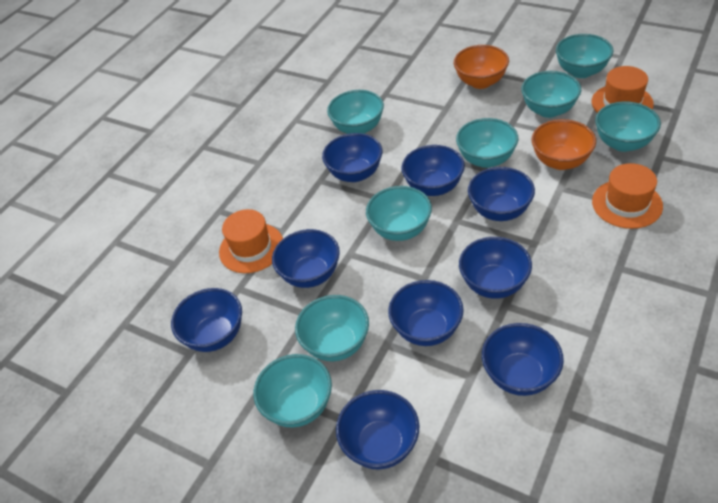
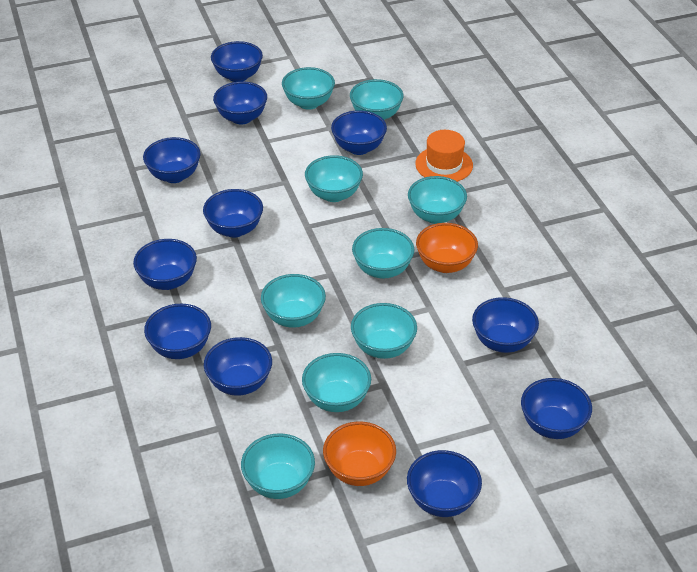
blue bowl: 9 -> 11
orange hat: 3 -> 1
turquoise bowl: 8 -> 9

